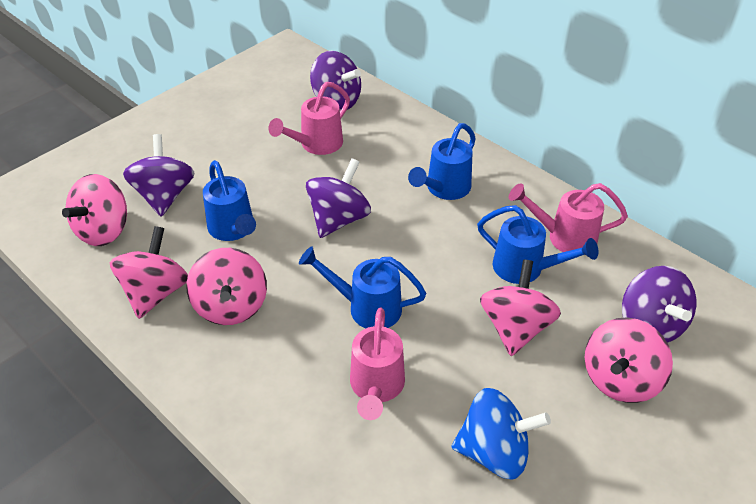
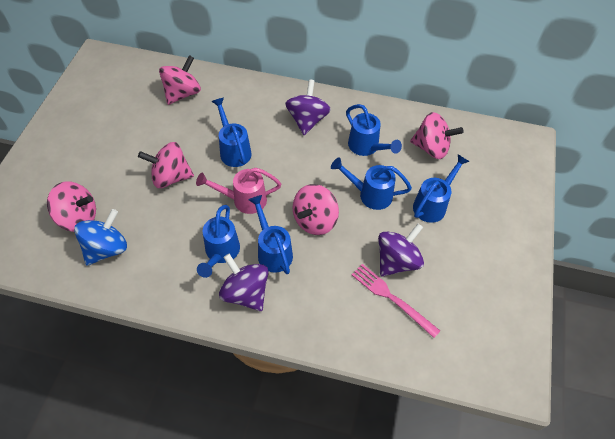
blue watering can: 4 -> 6
pink fork: 0 -> 1
pink watering can: 3 -> 1
purple spinning top: 4 -> 3

